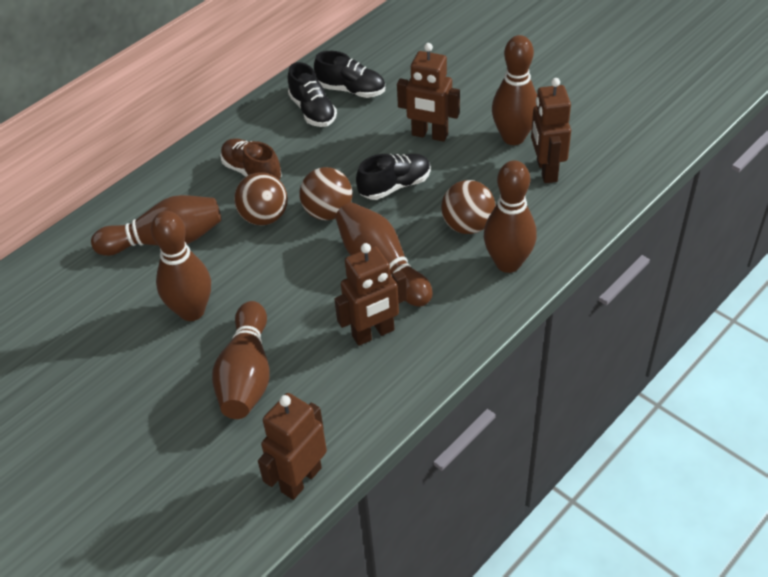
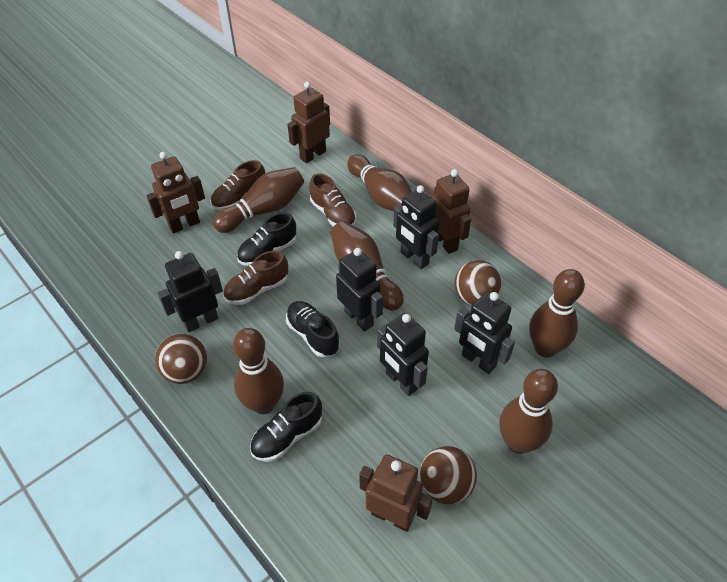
black robot: 0 -> 5
brown shoe: 1 -> 3

